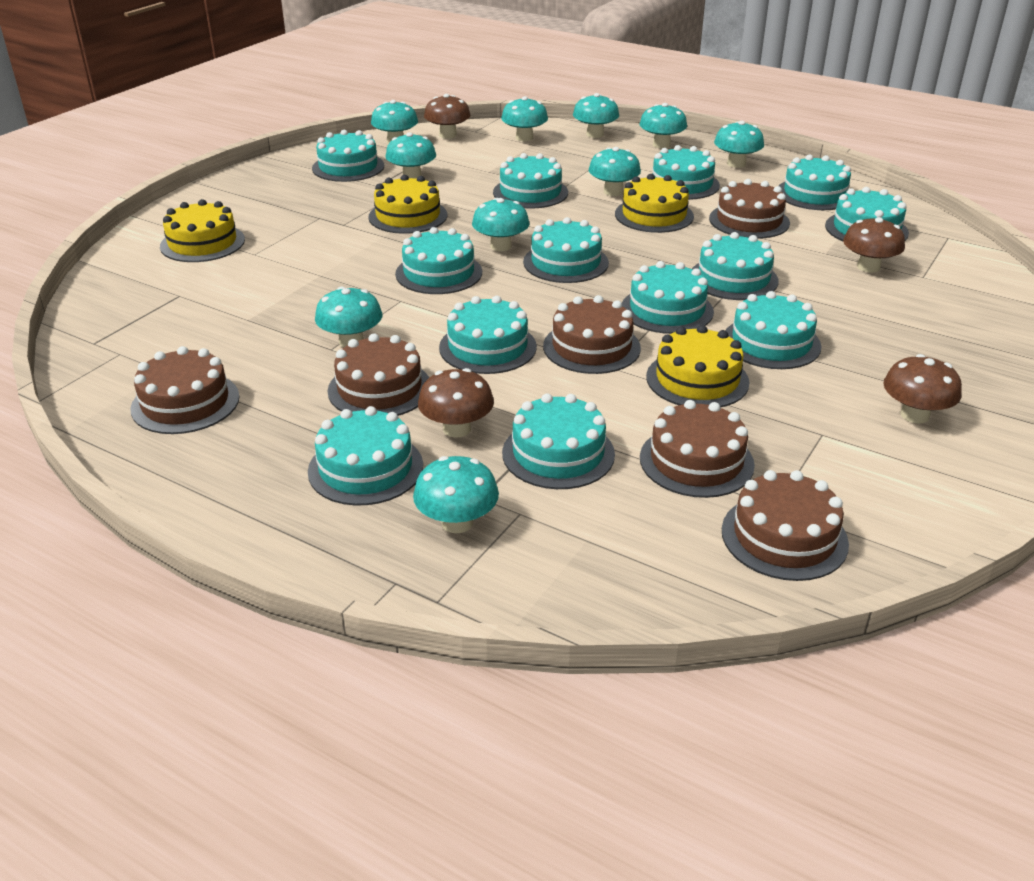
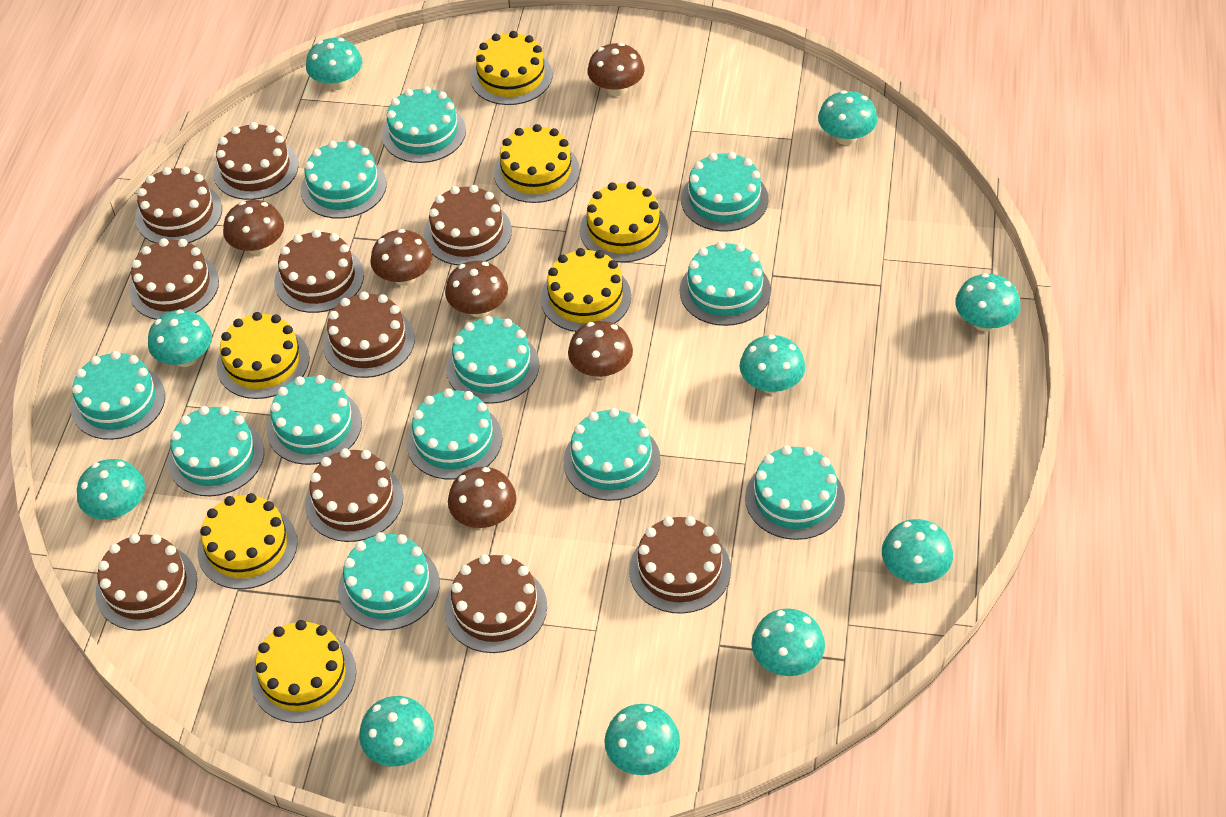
brown cake: 6 -> 10
brown mushroom: 4 -> 6
turquoise cake: 13 -> 12
yellow cake: 4 -> 7

